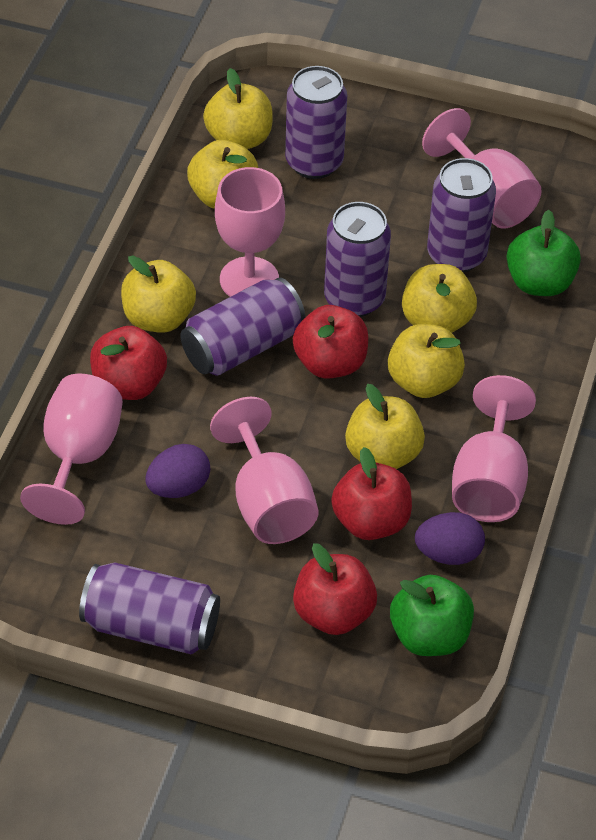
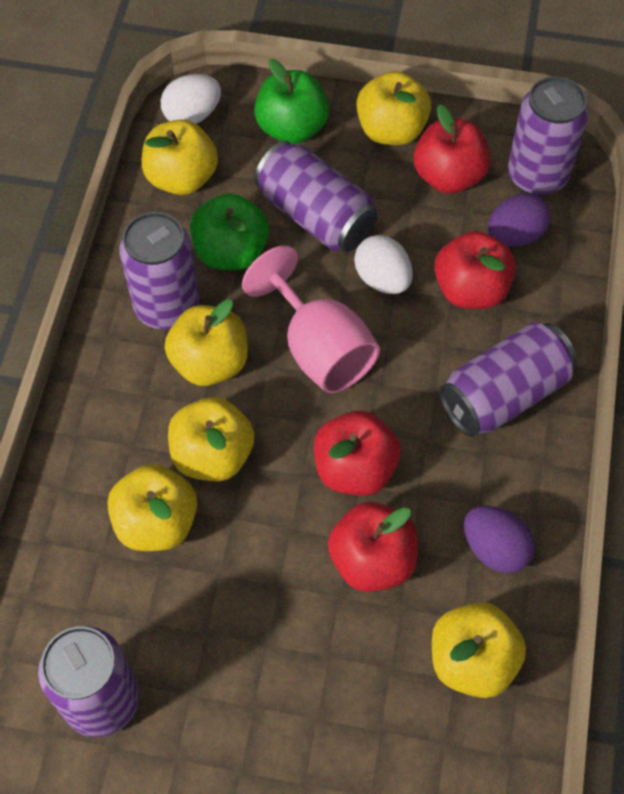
pink goblet: 5 -> 1
white egg: 0 -> 2

